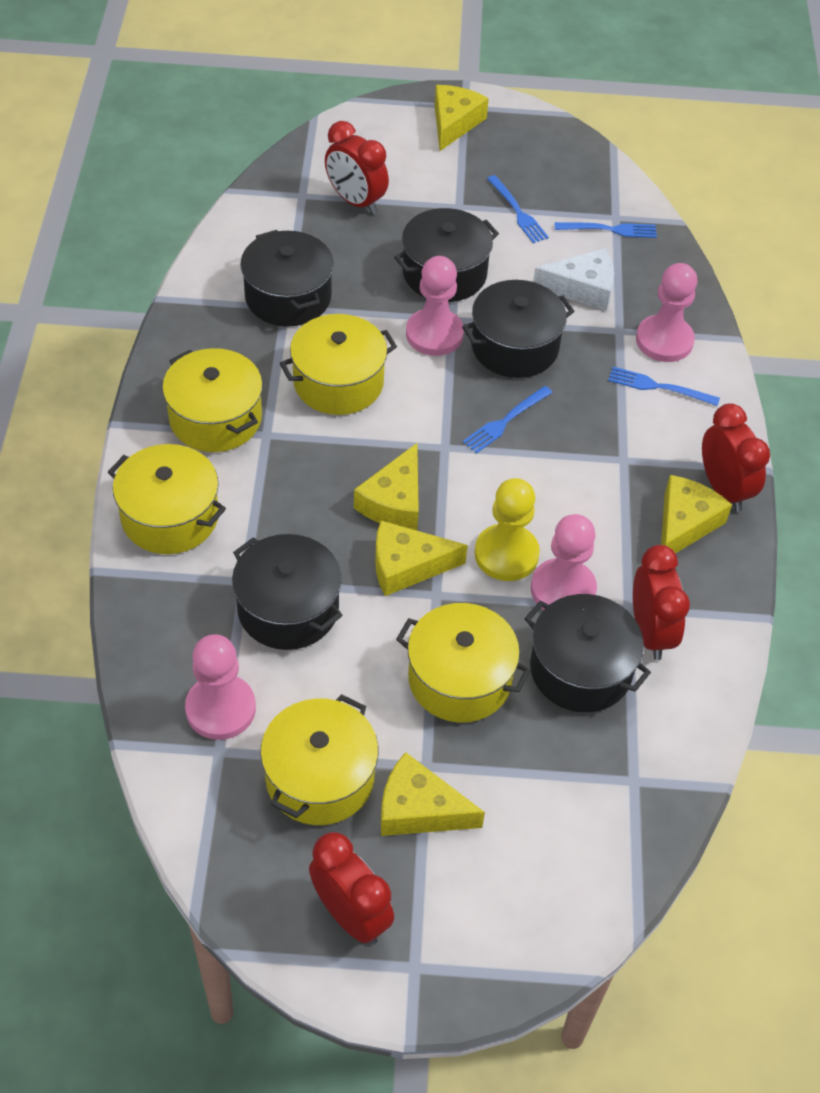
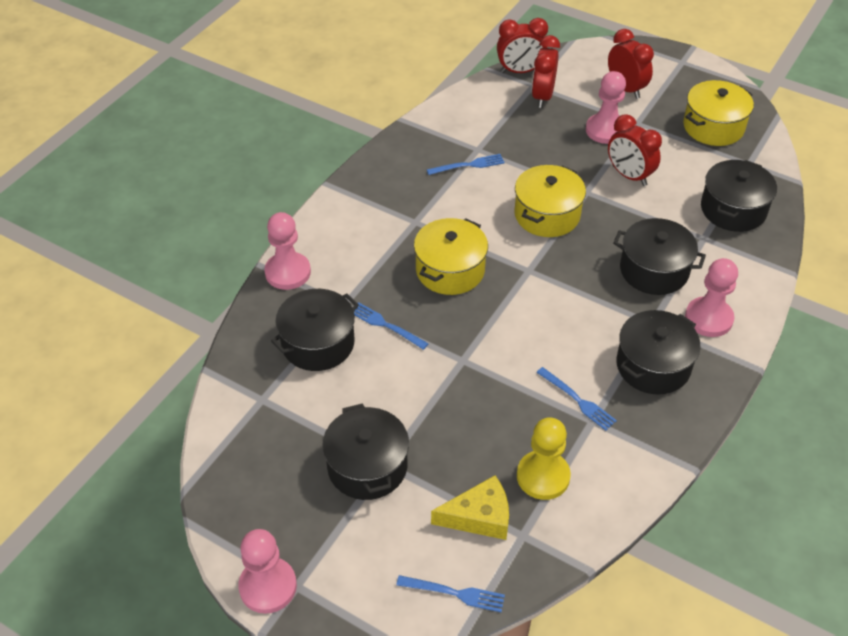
white cheese: 1 -> 0
yellow cheese: 5 -> 1
yellow pot: 5 -> 3

